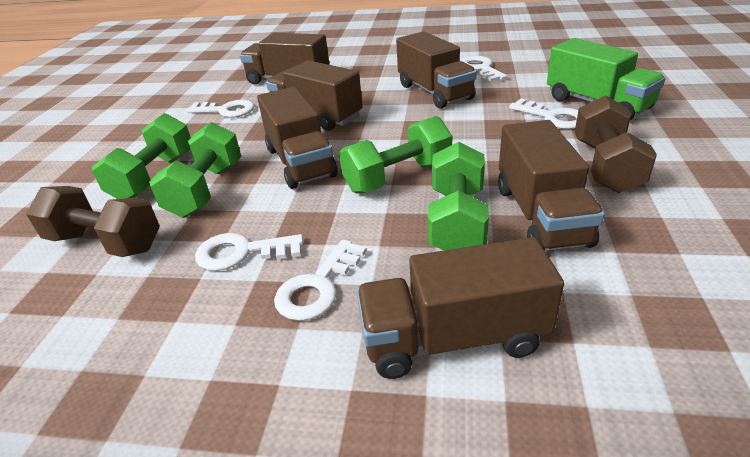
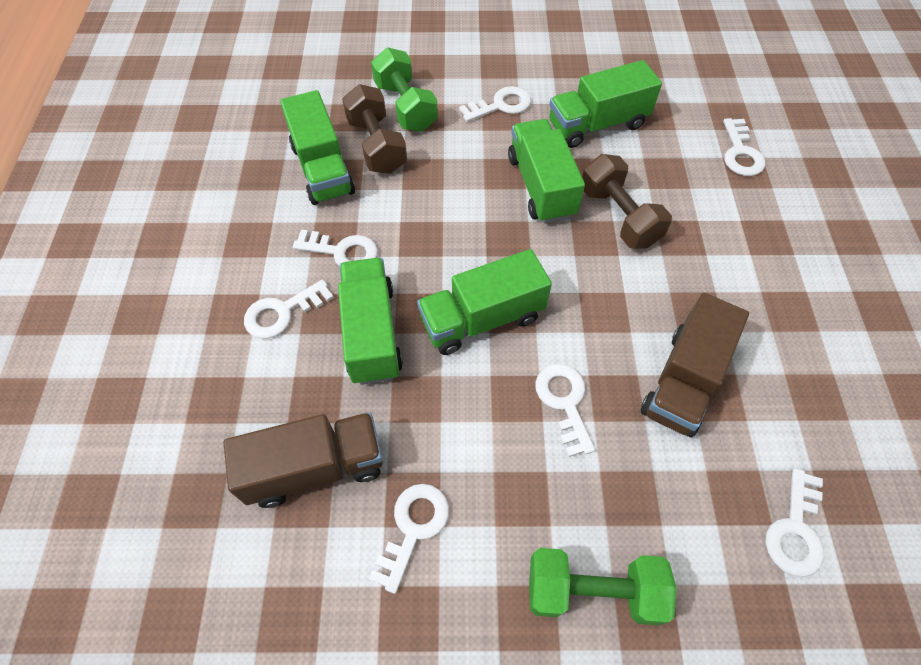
brown truck: 6 -> 2
green dumbbell: 4 -> 2
green truck: 1 -> 5
white key: 5 -> 7

